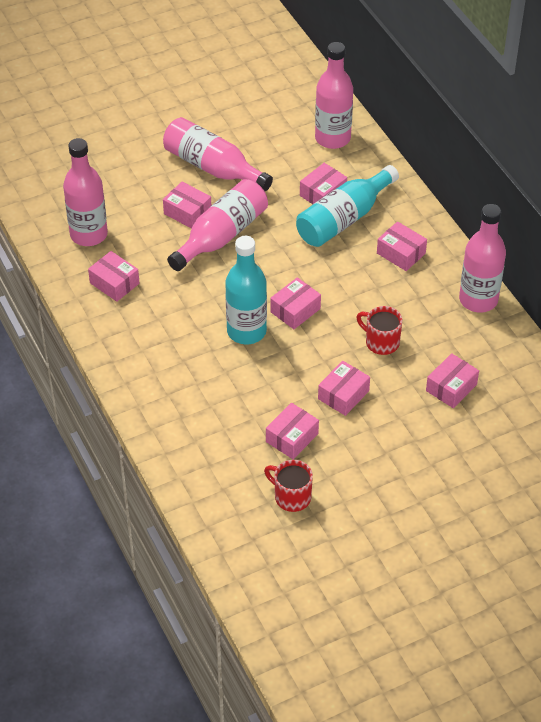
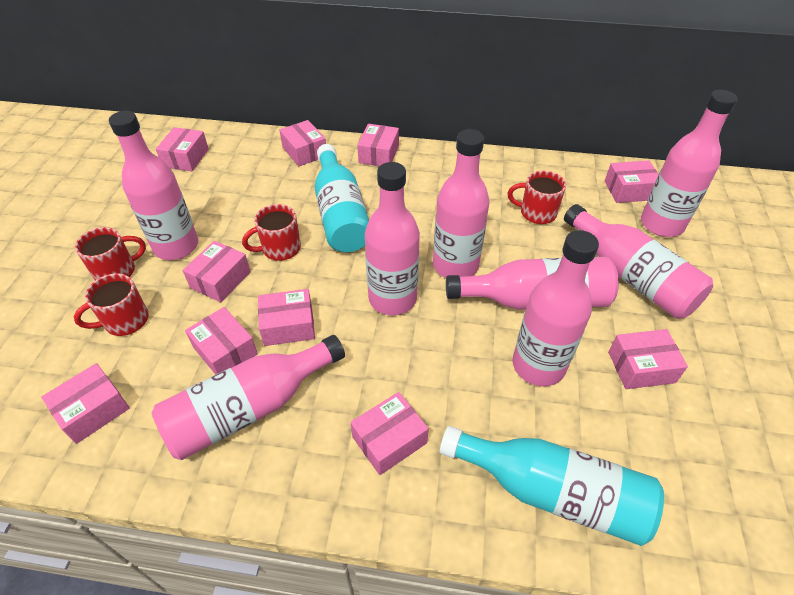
pink bottle: 5 -> 8
pink box: 8 -> 10
red mug: 2 -> 4

